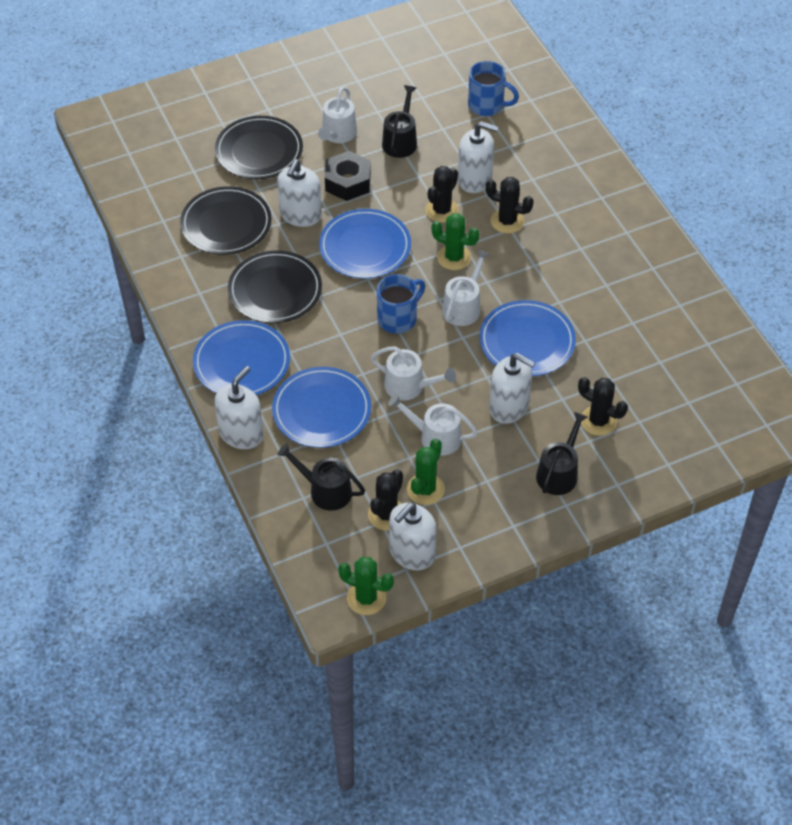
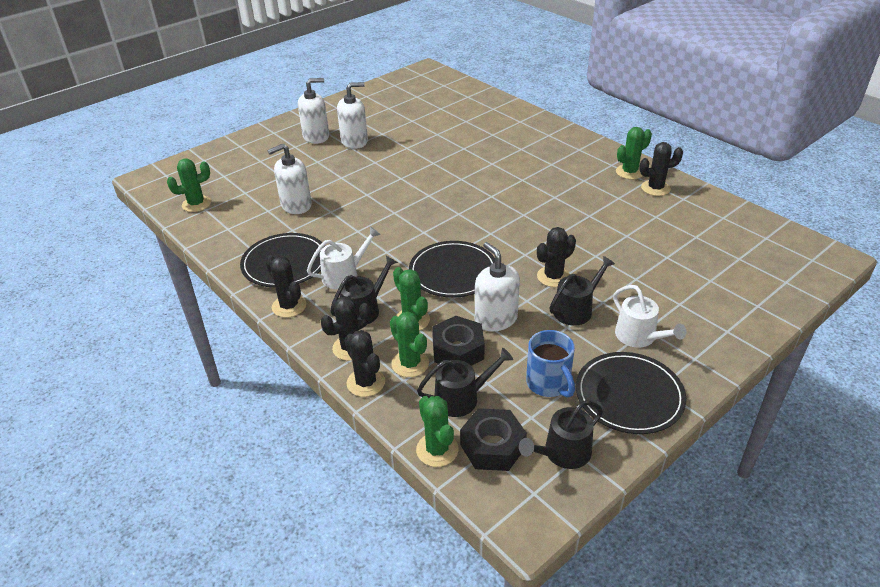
black cactus: 4 -> 5
black nut: 1 -> 2
black watering can: 3 -> 4
blue mug: 2 -> 1
blue plate: 4 -> 0
green cactus: 3 -> 5
white soap dispenser: 5 -> 4
white watering can: 4 -> 2

